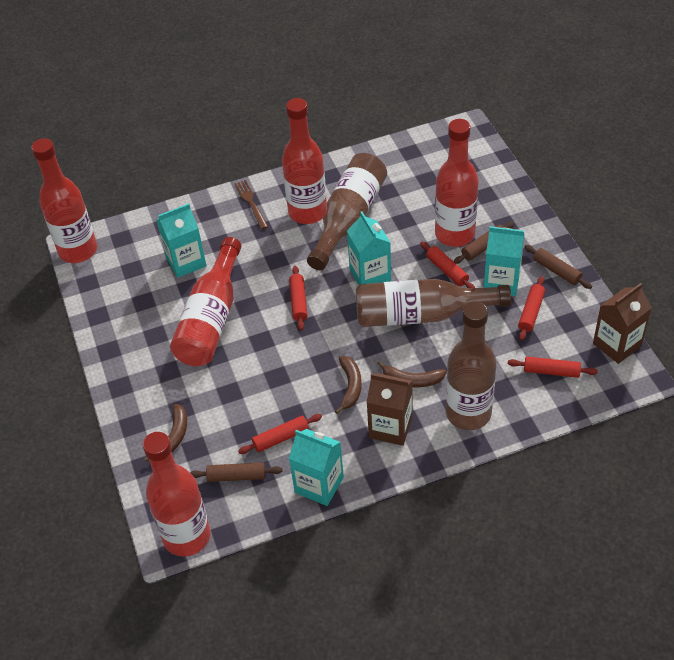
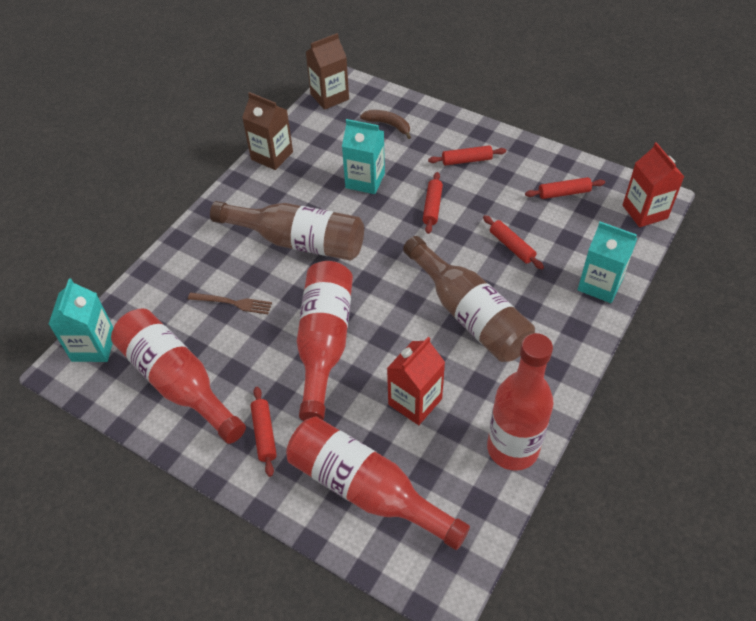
brown banana: 3 -> 1
brown bottle: 3 -> 2
brown rolling pin: 3 -> 0
red bottle: 5 -> 4
red carton: 0 -> 2
turquoise carton: 4 -> 3

